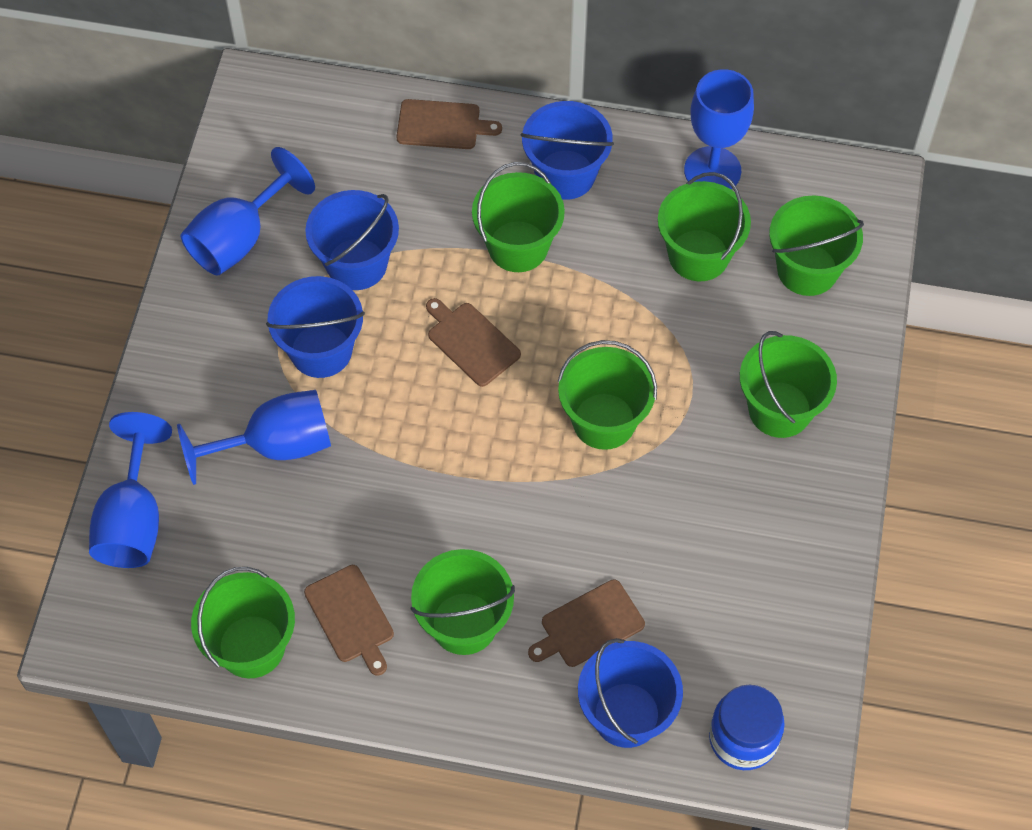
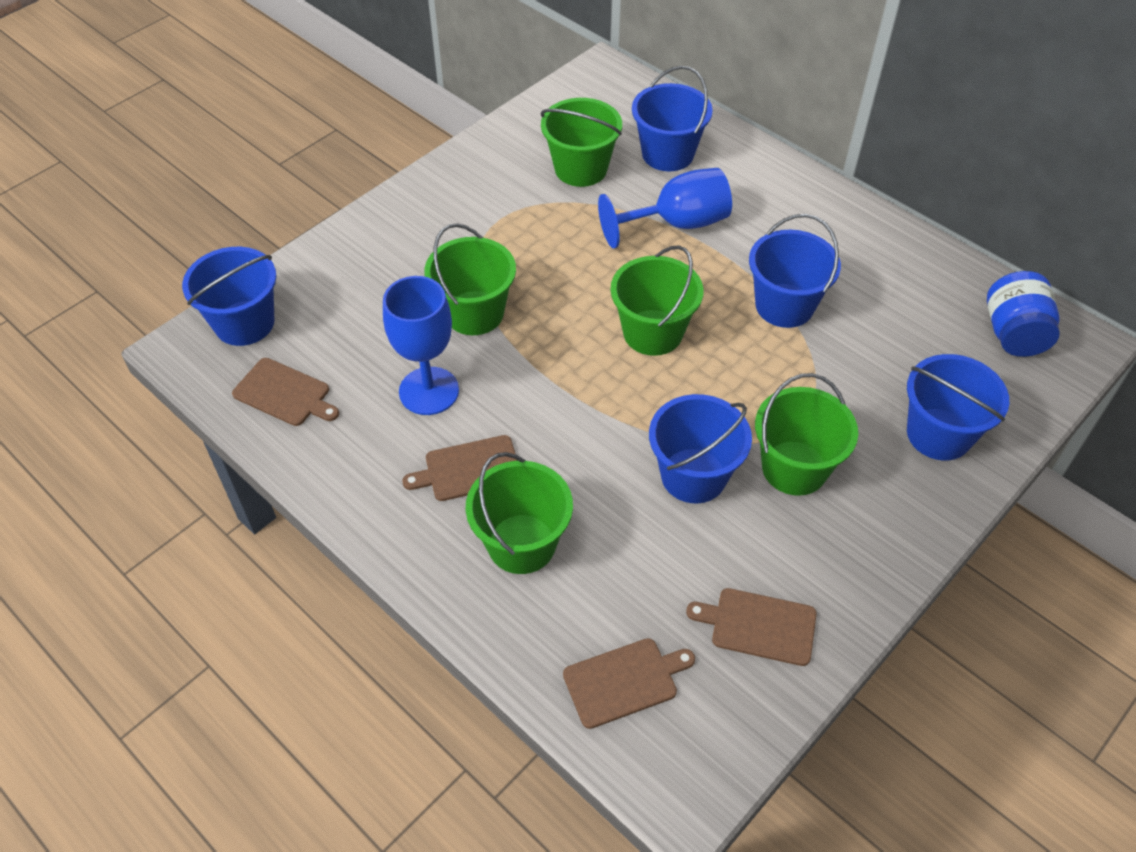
blue bucket: 4 -> 5
blue goblet: 4 -> 2
green bucket: 7 -> 5

